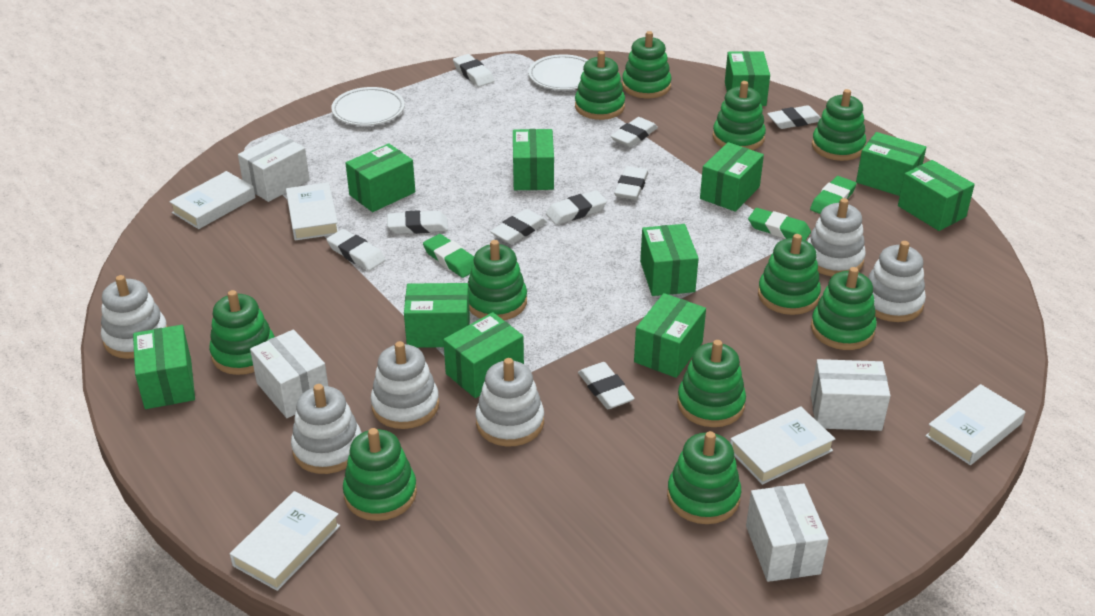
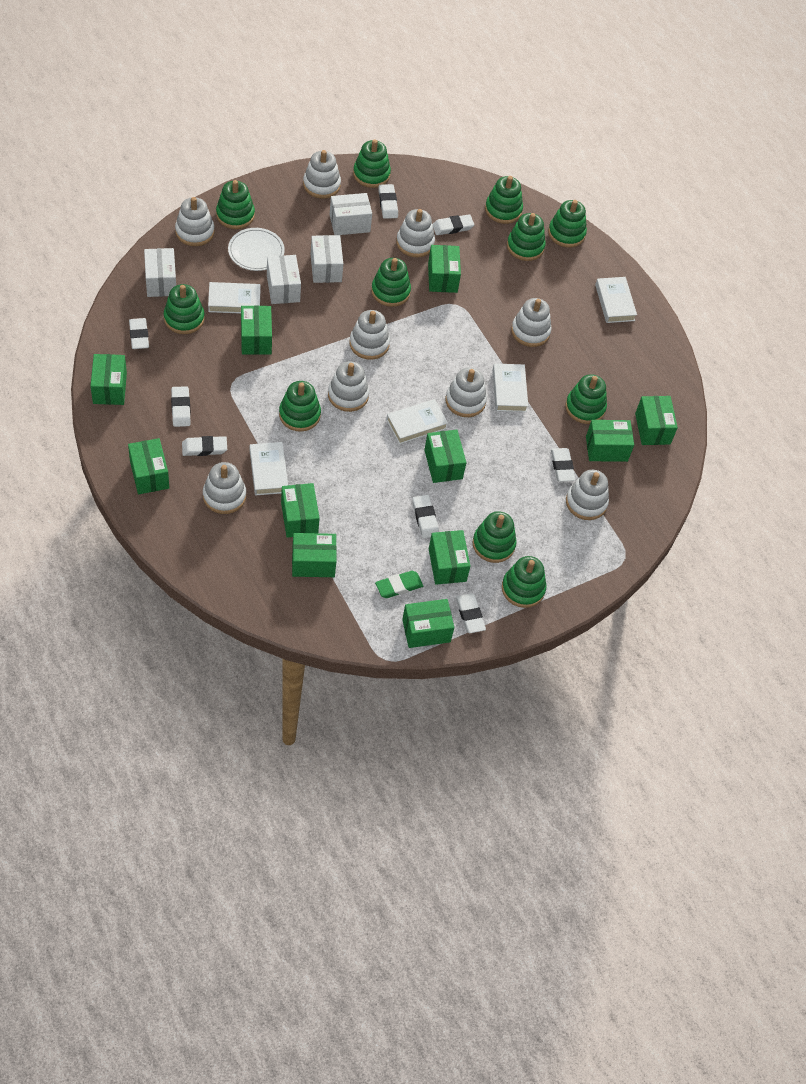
green eraser: 3 -> 1
white eraser: 9 -> 8
white plate: 2 -> 1
white stacking toy: 6 -> 9

